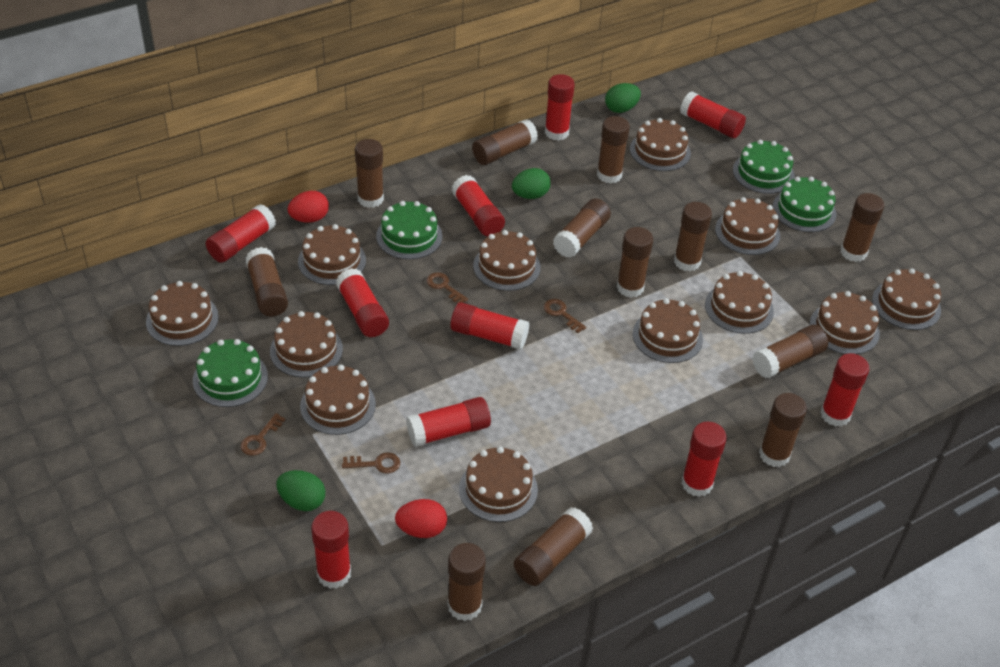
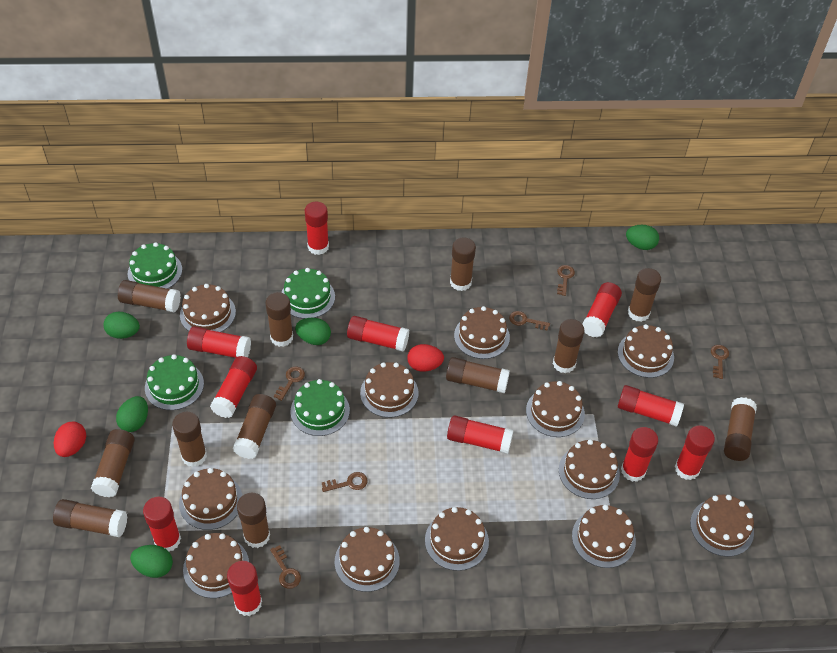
brown key: 4 -> 6
green egg: 3 -> 5
red glue stick: 10 -> 11

